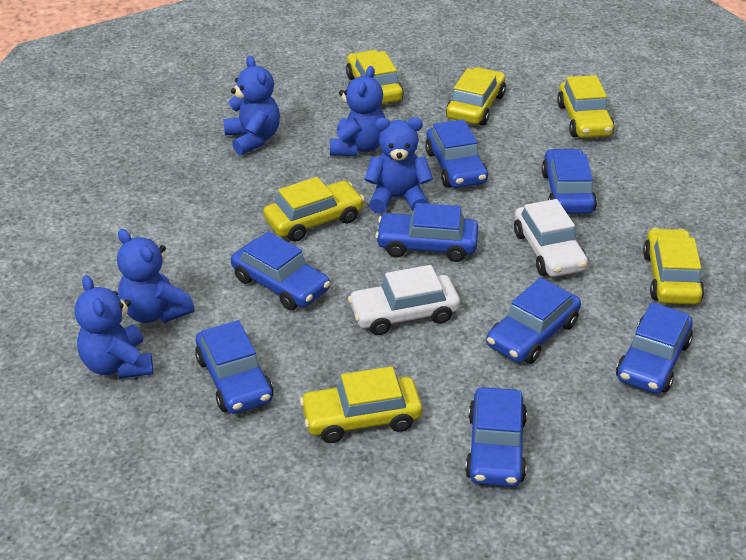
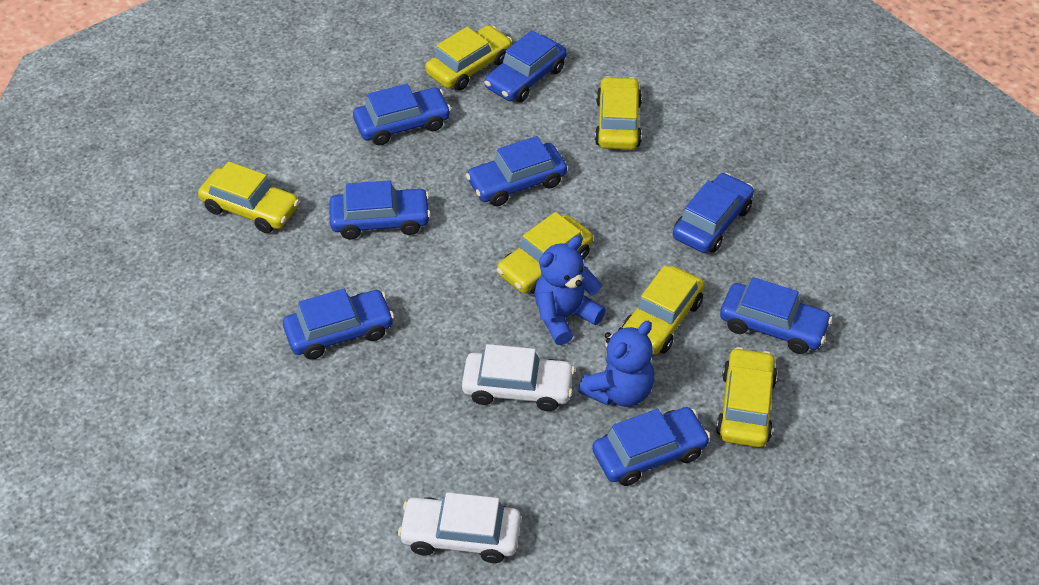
blue teddy bear: 5 -> 2

